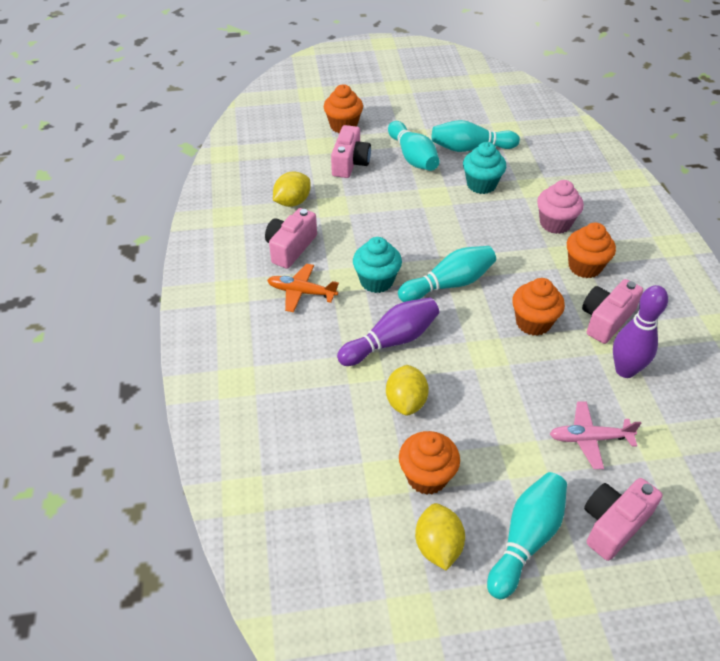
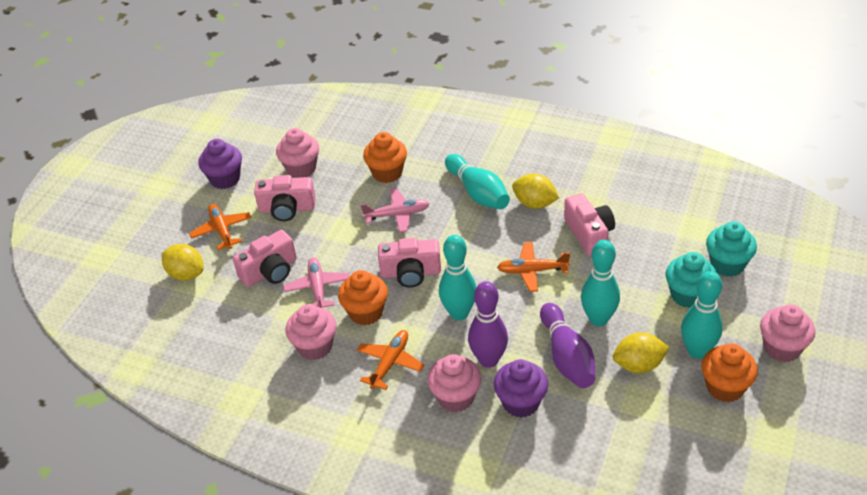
orange cupcake: 4 -> 3
orange plane: 1 -> 3
pink cupcake: 1 -> 4
pink plane: 1 -> 2
purple cupcake: 0 -> 2

